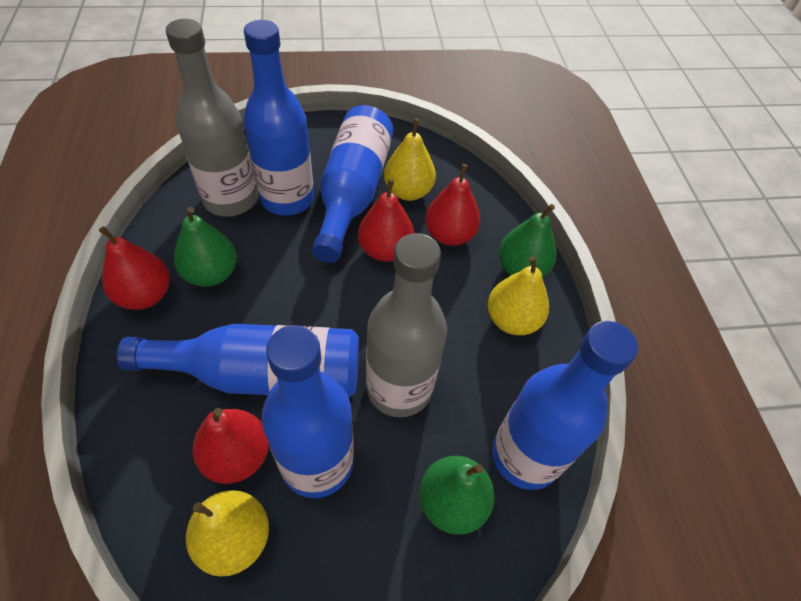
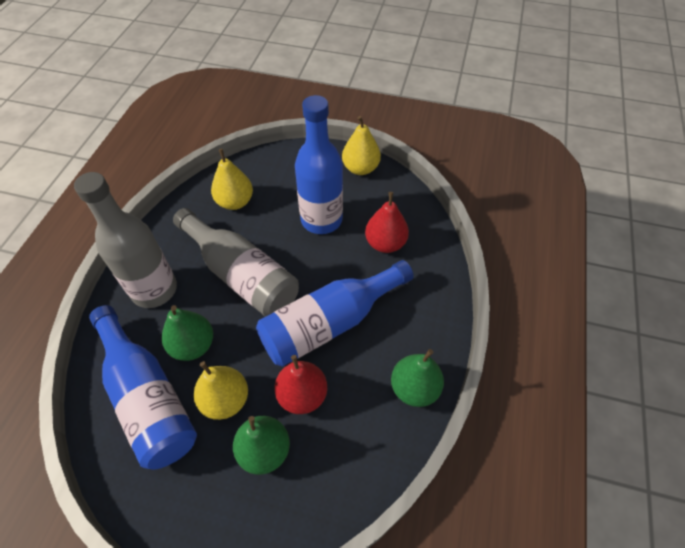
blue bottle: 5 -> 3
red pear: 4 -> 2

